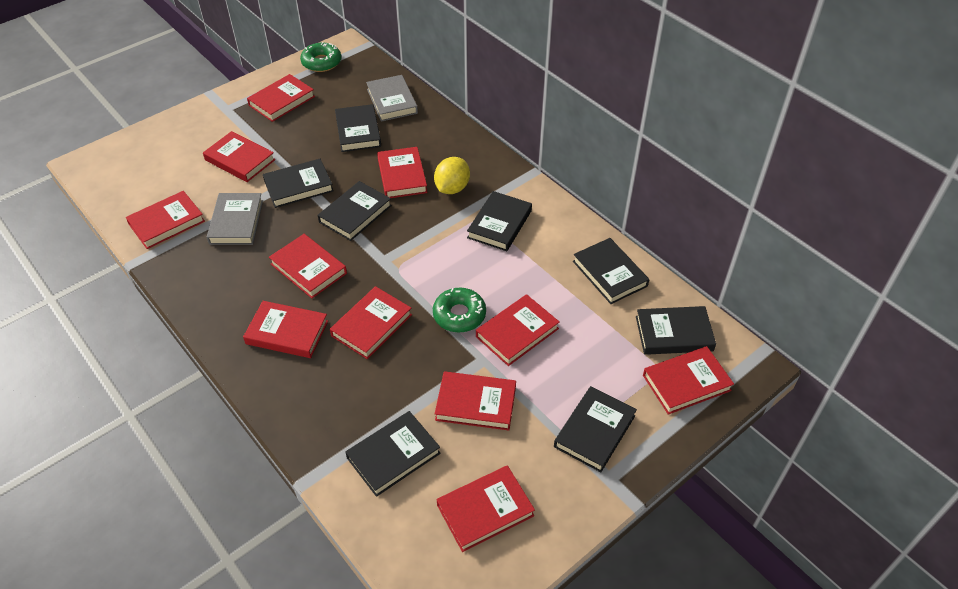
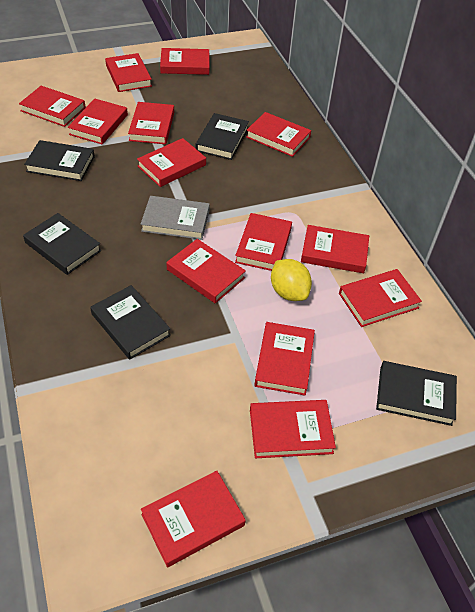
black book: 8 -> 5
green donut: 2 -> 0
grey book: 2 -> 1
red book: 11 -> 14

